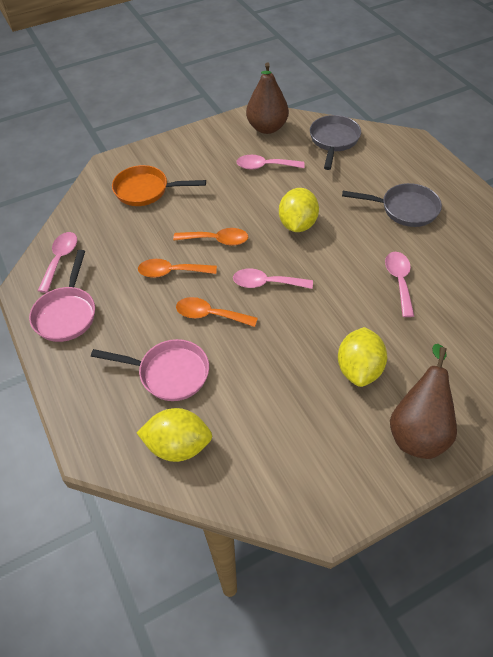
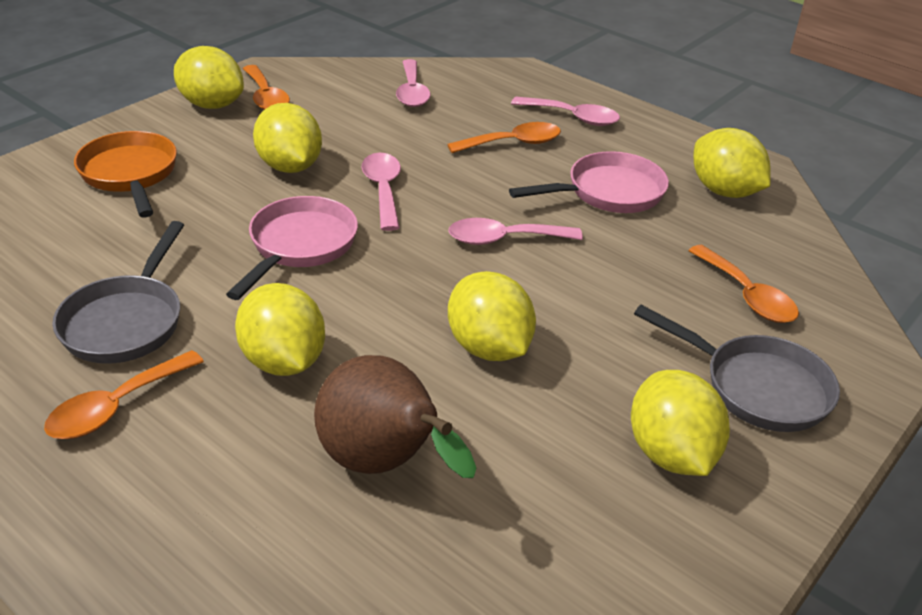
brown pear: 2 -> 1
orange spoon: 3 -> 4
yellow lemon: 3 -> 6

